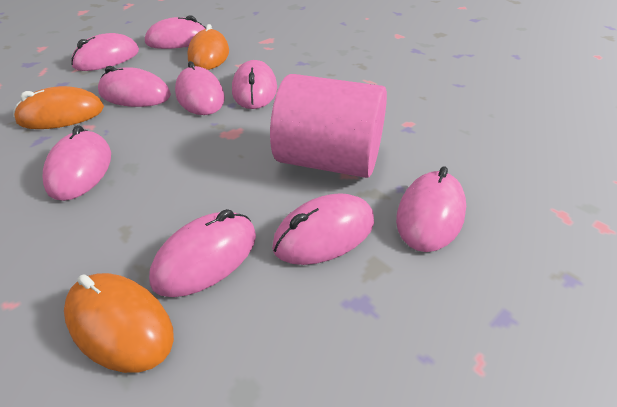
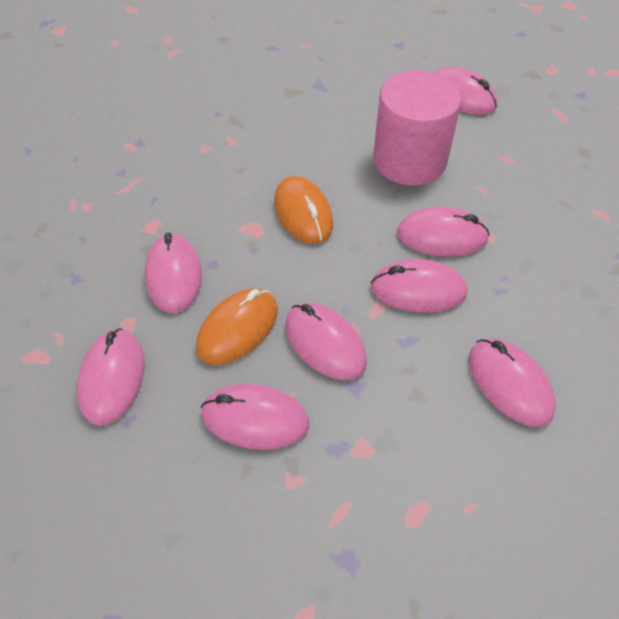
orange mouse: 3 -> 2
pink mouse: 9 -> 8

